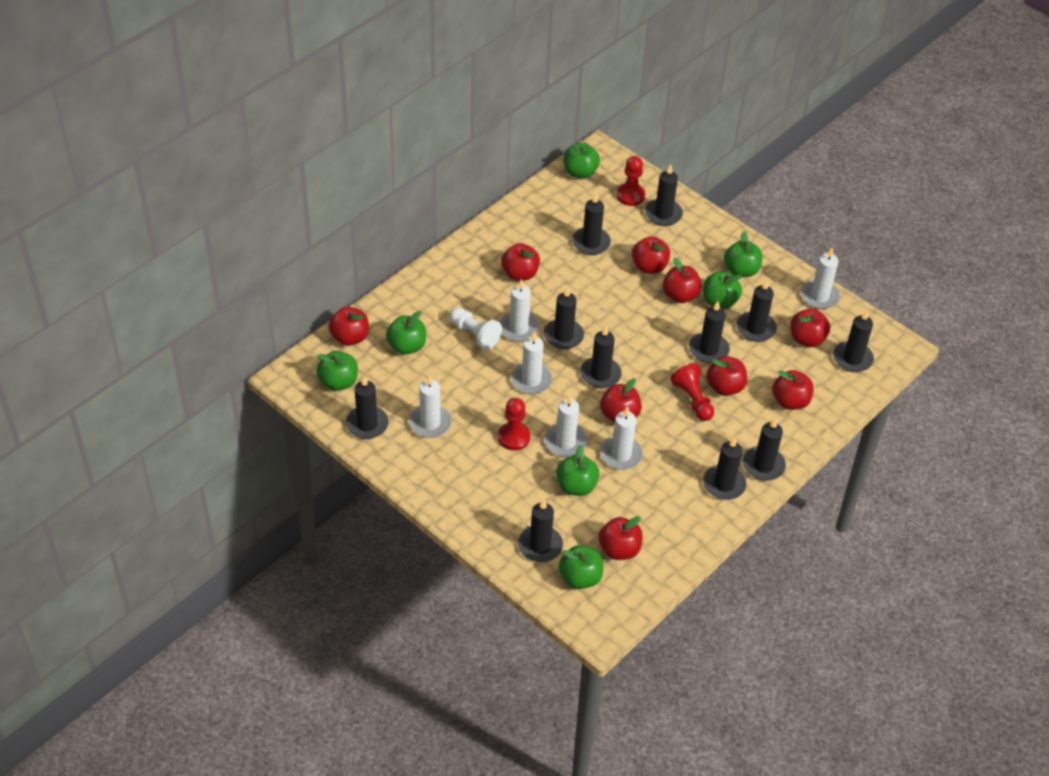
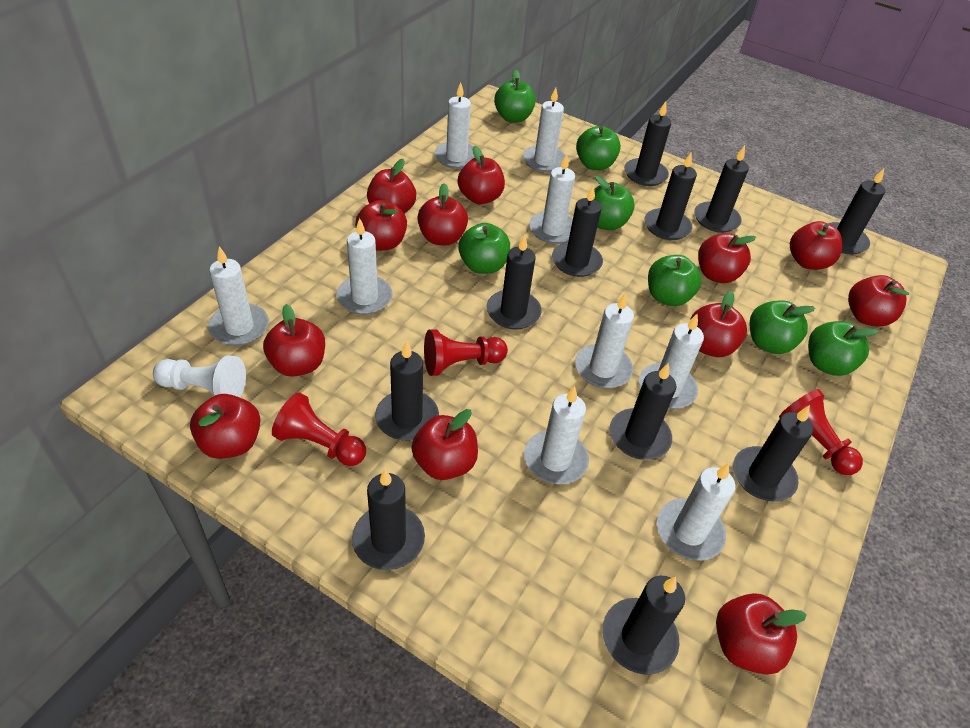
red apple: 9 -> 12
white candle: 6 -> 9

